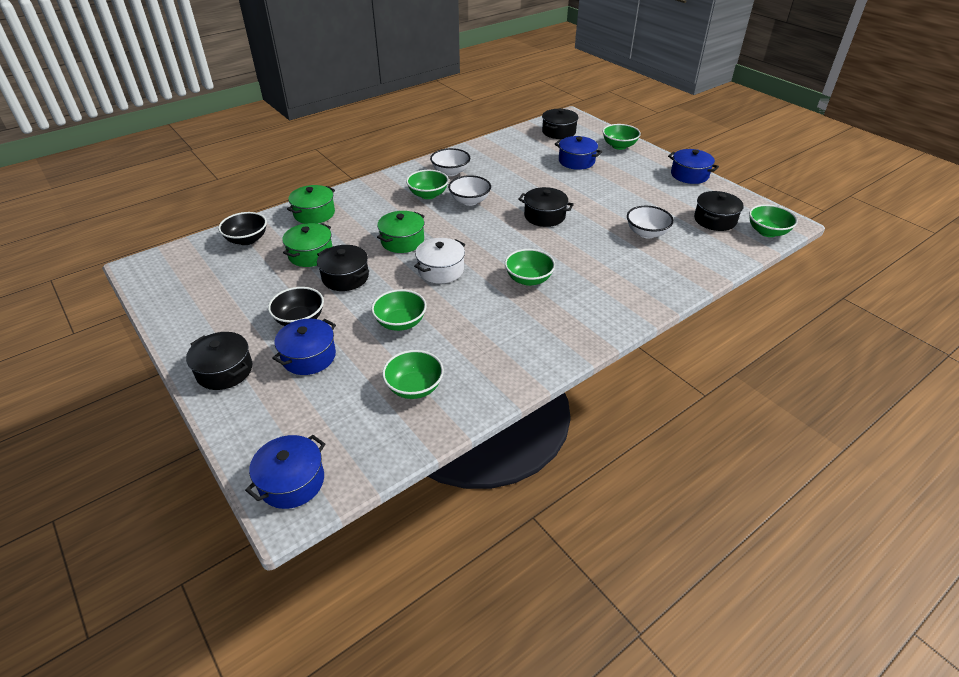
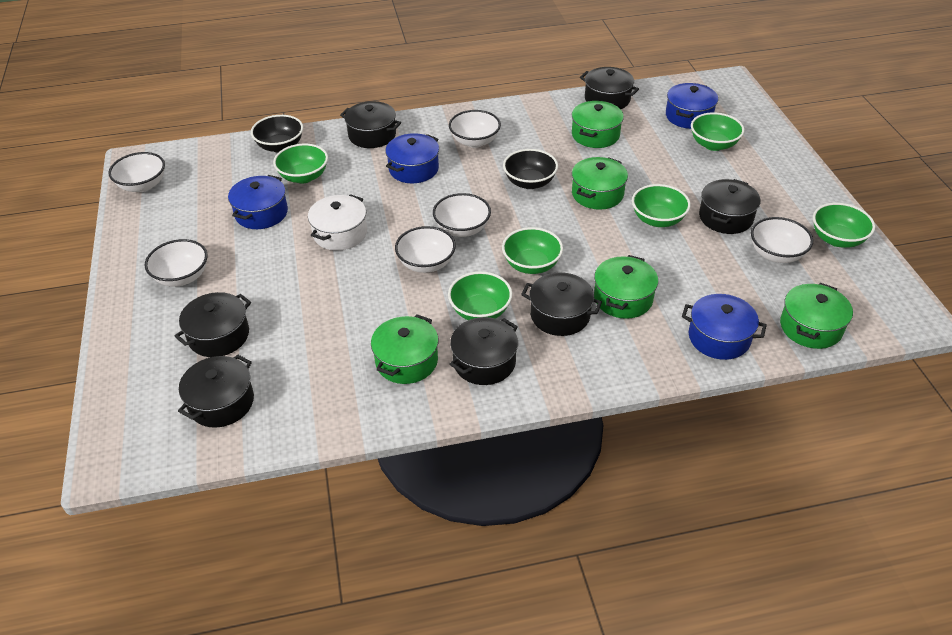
black pot: 5 -> 7
green pot: 3 -> 5
white bowl: 3 -> 6

